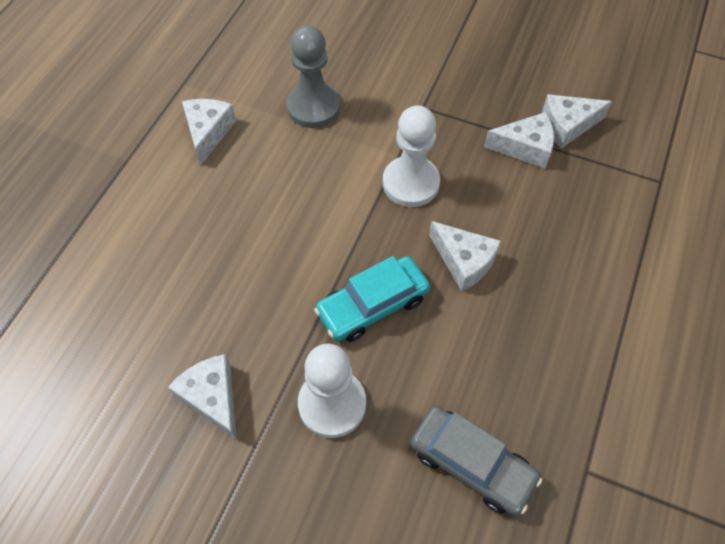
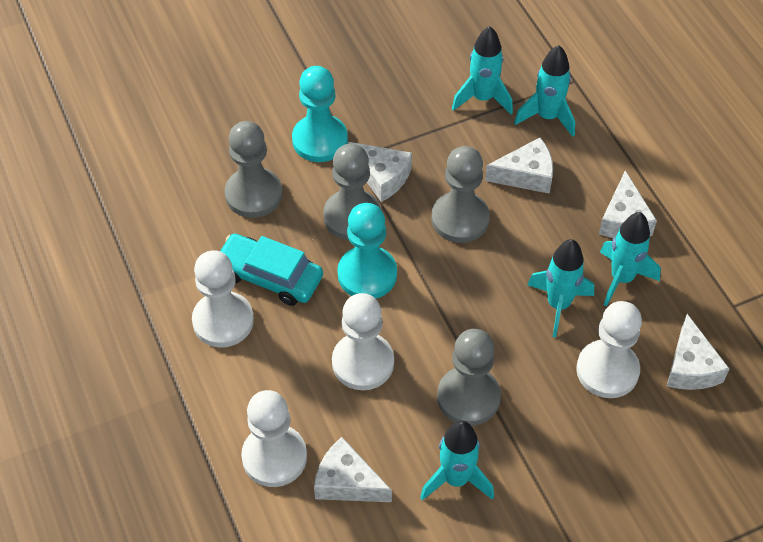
grey car: 1 -> 0
grey pawn: 1 -> 4
turquoise pawn: 0 -> 2
turquoise rocket: 0 -> 5
white pawn: 2 -> 4

